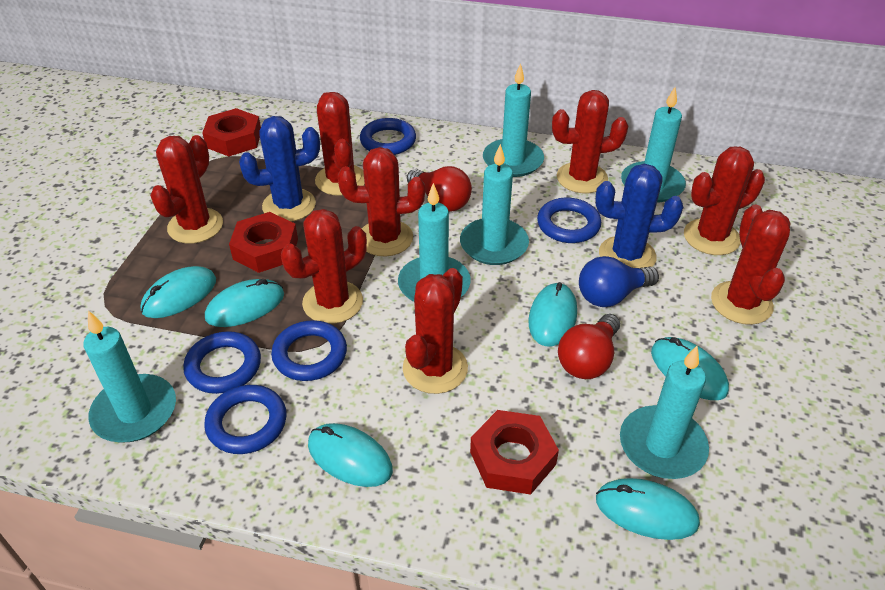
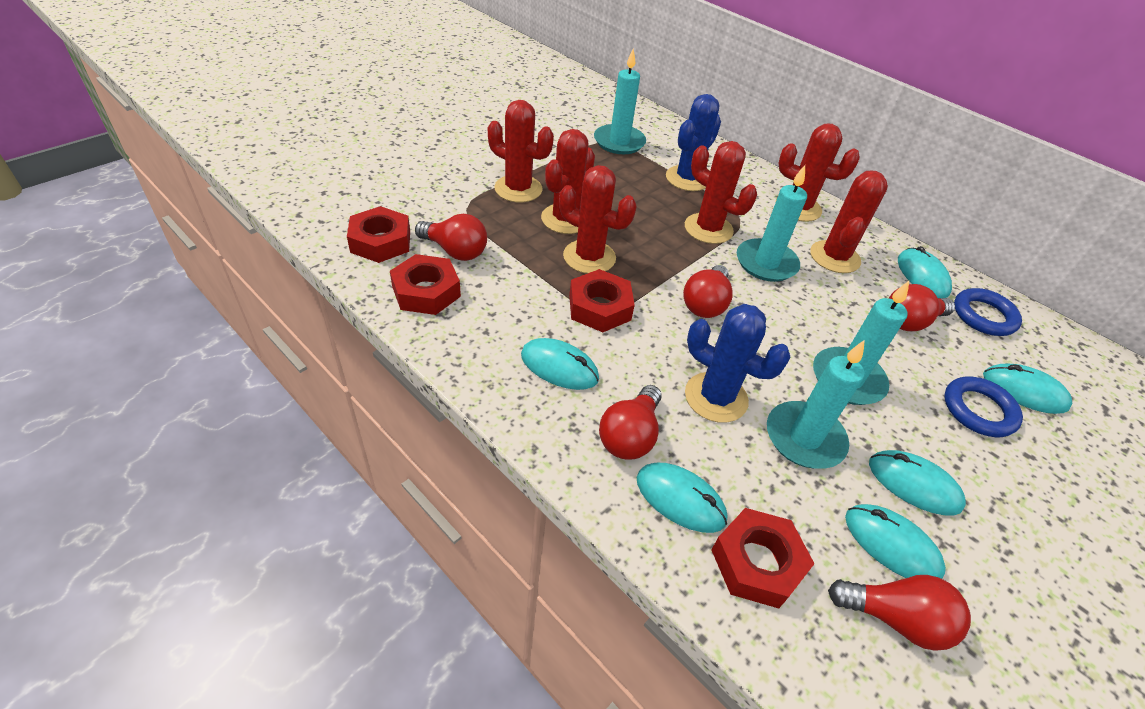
blue light bulb: 1 -> 0
blue ring: 5 -> 2
red cactus: 8 -> 6
red light bulb: 2 -> 5
red nut: 3 -> 4
turquoise candle: 6 -> 4

